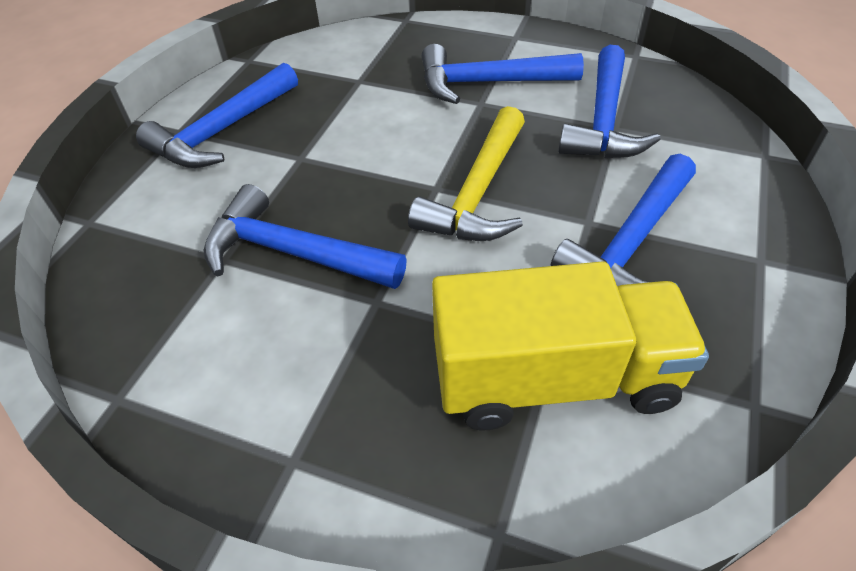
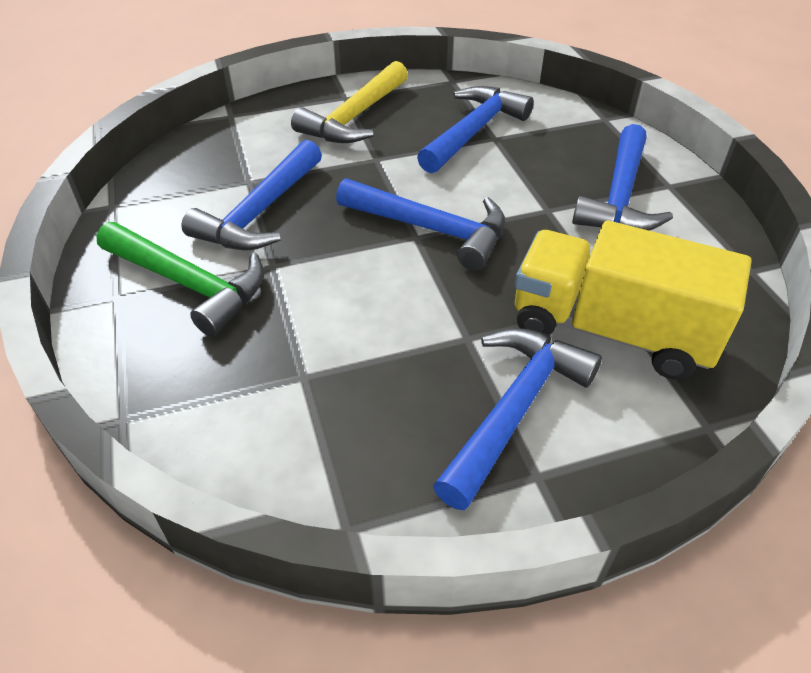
green hammer: 0 -> 1

